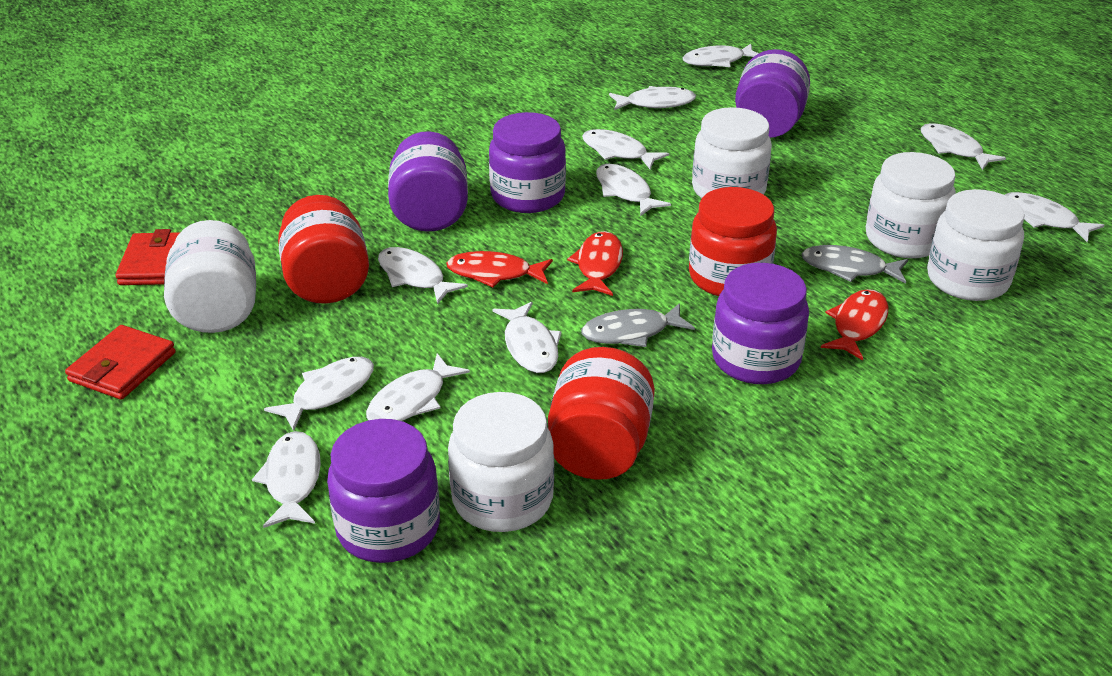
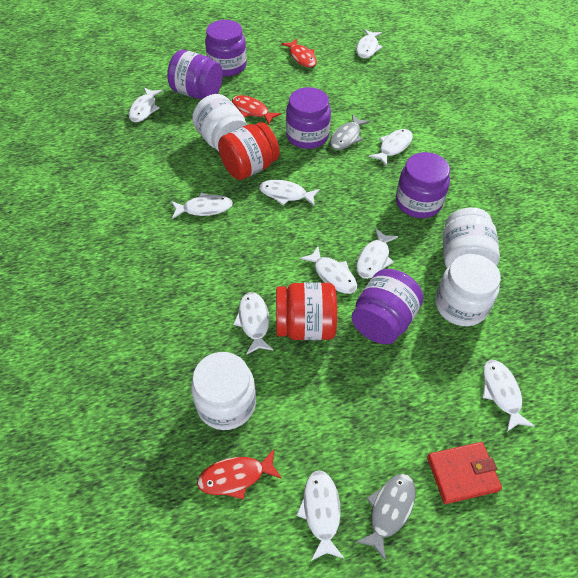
red jar: 3 -> 2
red wallet: 2 -> 1
white fish: 11 -> 10
white jar: 5 -> 4

